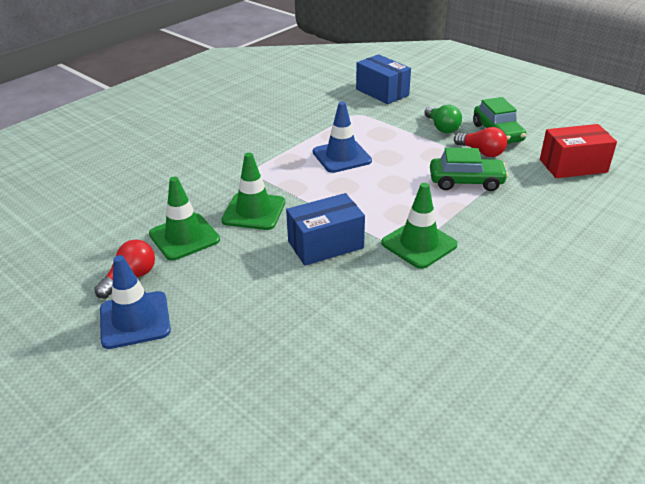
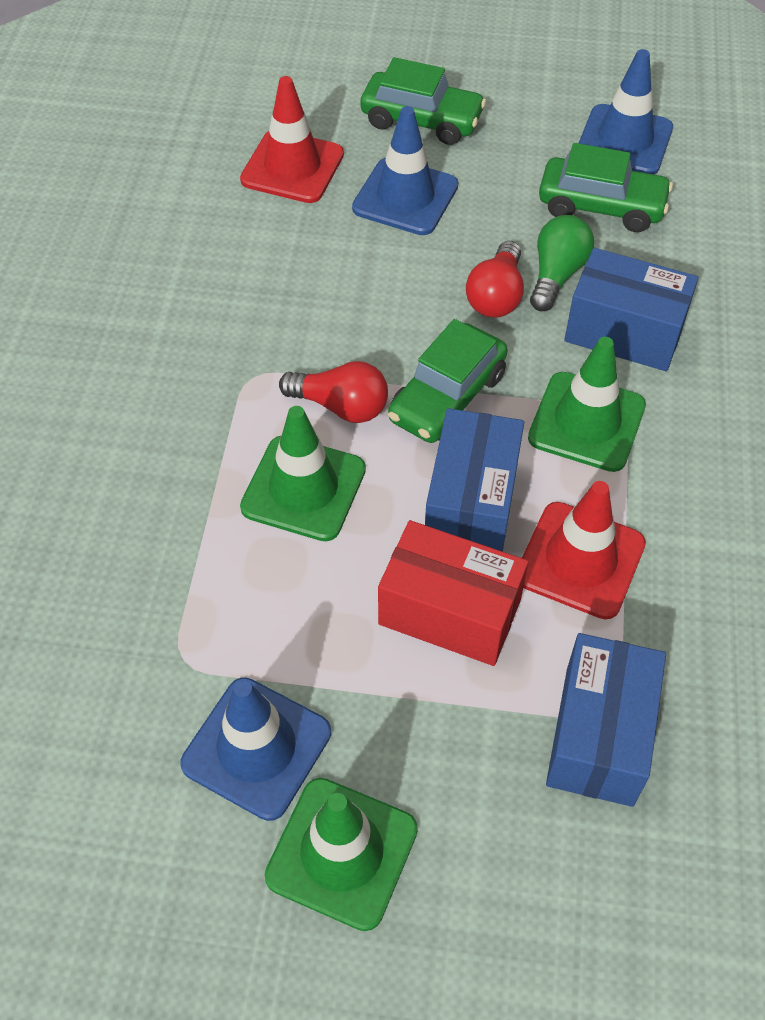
blue box: 2 -> 3
blue traffic cone: 2 -> 3
green car: 2 -> 3
red traffic cone: 0 -> 2

